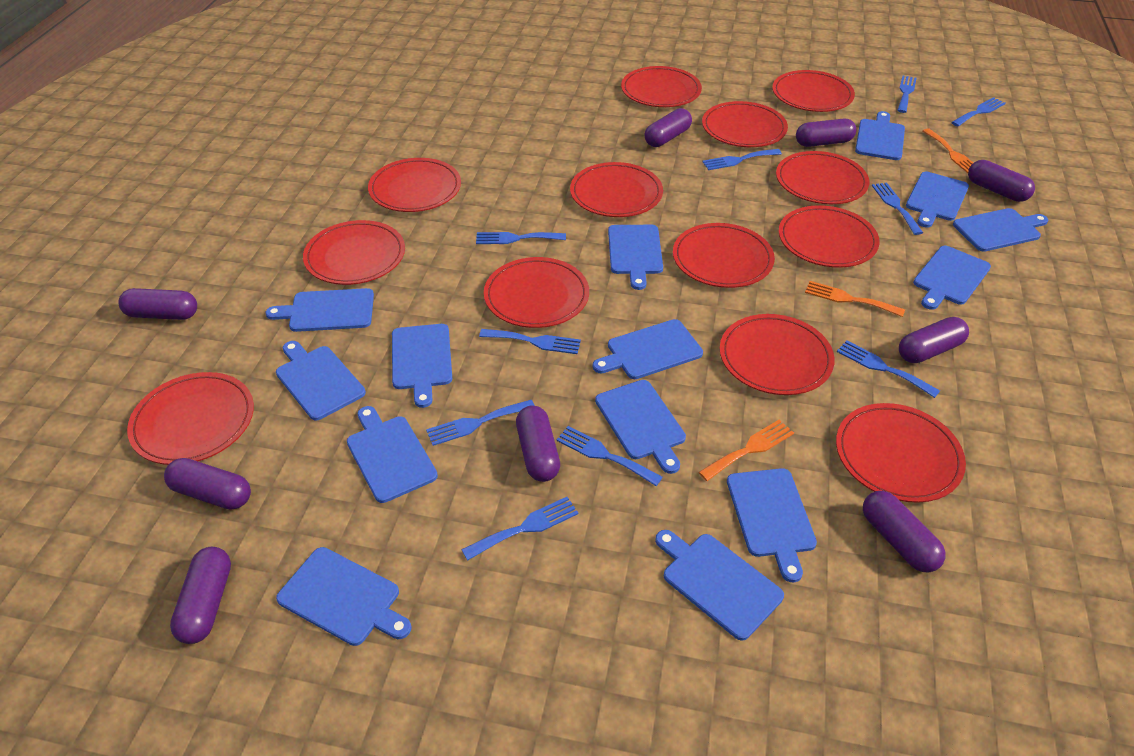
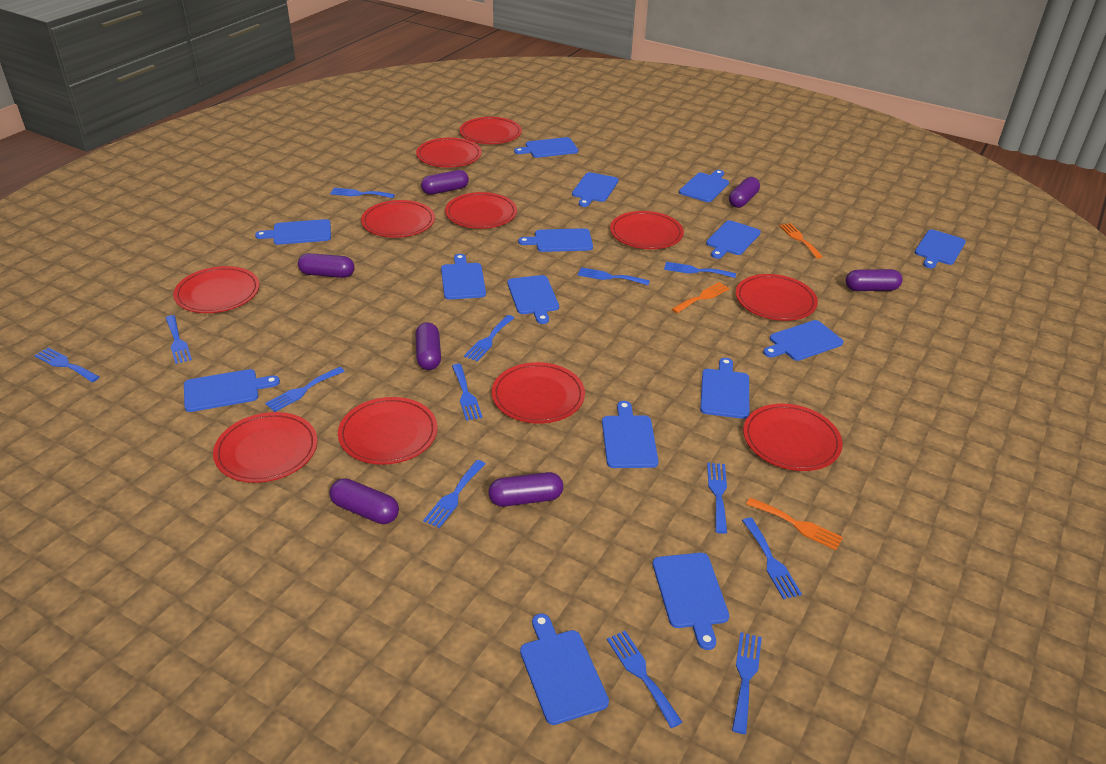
blue cutting board: 14 -> 15
blue fork: 10 -> 13
purple capsule: 9 -> 7
red plate: 13 -> 11

